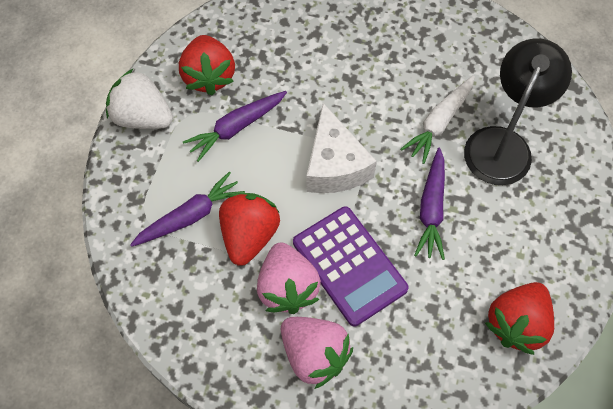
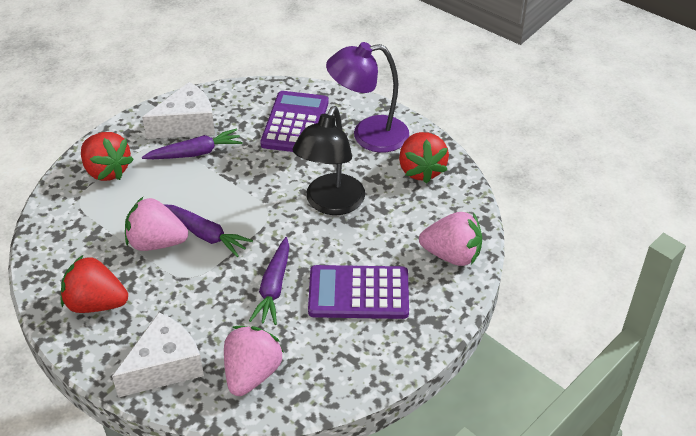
pink strawberry: 2 -> 3
purple calculator: 1 -> 2
purple lamp: 0 -> 1
white carrot: 1 -> 0
white cheese: 1 -> 2
white strawberry: 1 -> 0

